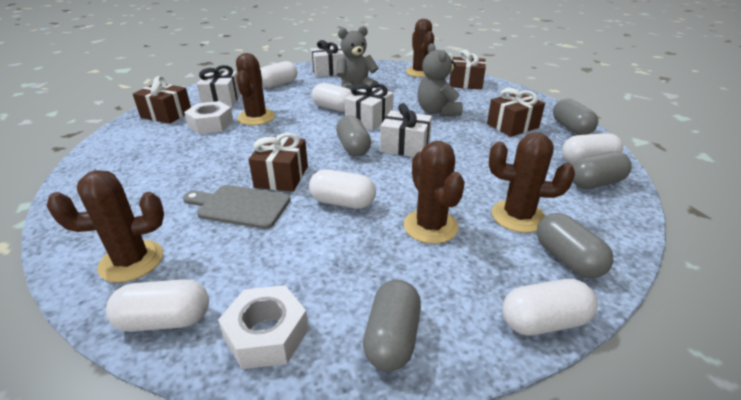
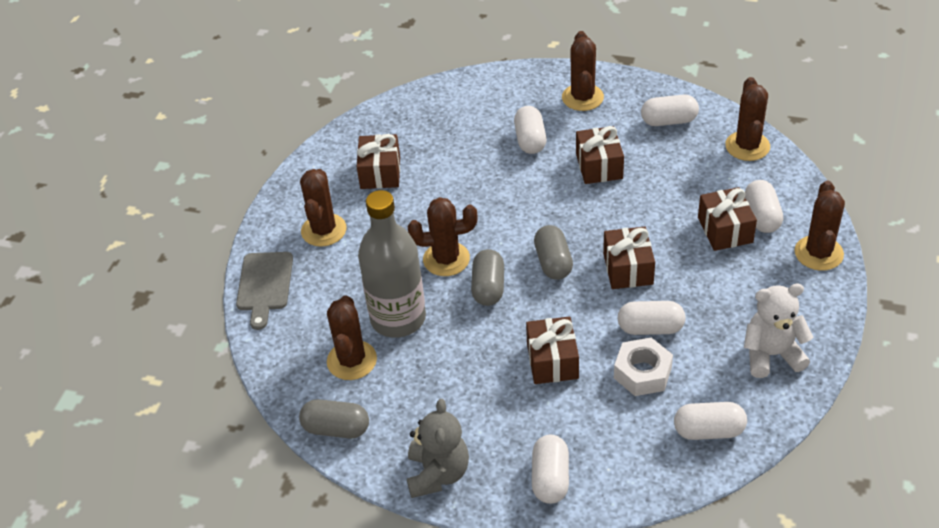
brown cactus: 5 -> 6
brown gift: 4 -> 5
grey bottle: 0 -> 1
grey capsule: 5 -> 3
grey teddy bear: 2 -> 1
white gift: 4 -> 0
white nut: 2 -> 1
white teddy bear: 0 -> 1

